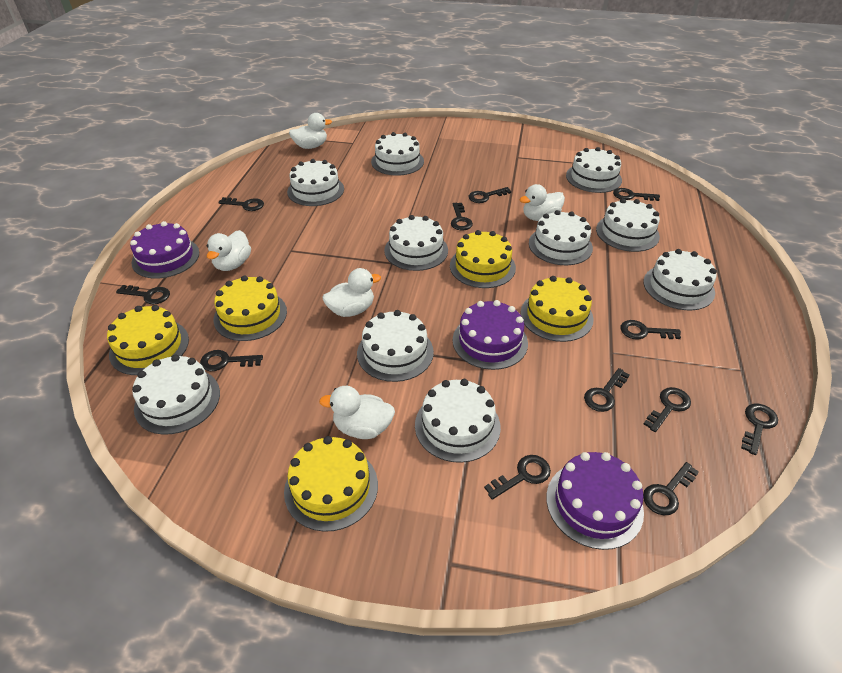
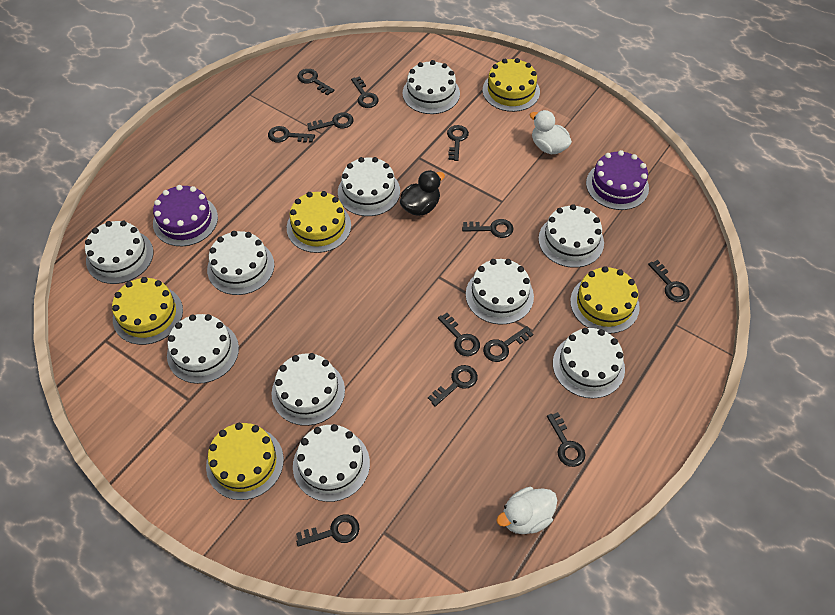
black duck: 0 -> 1
purple cake: 3 -> 2
white duck: 5 -> 2

